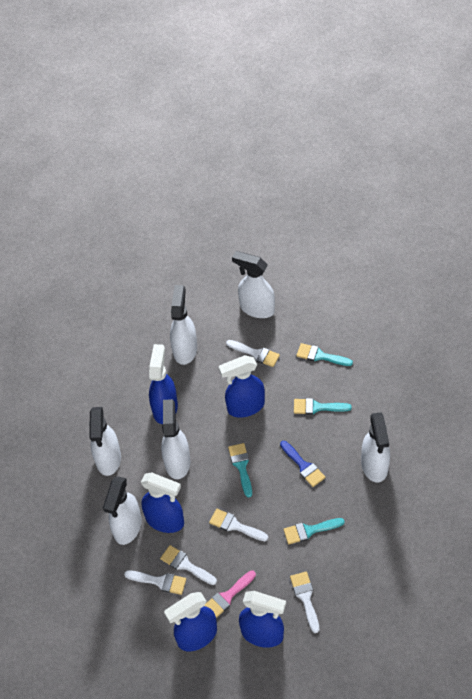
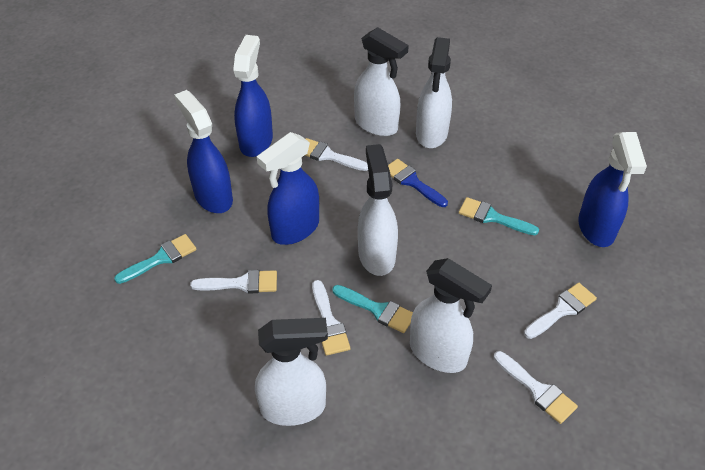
blue spray bottle: 5 -> 4
pink brush: 1 -> 0
turquoise brush: 4 -> 3
white spray bottle: 6 -> 5

